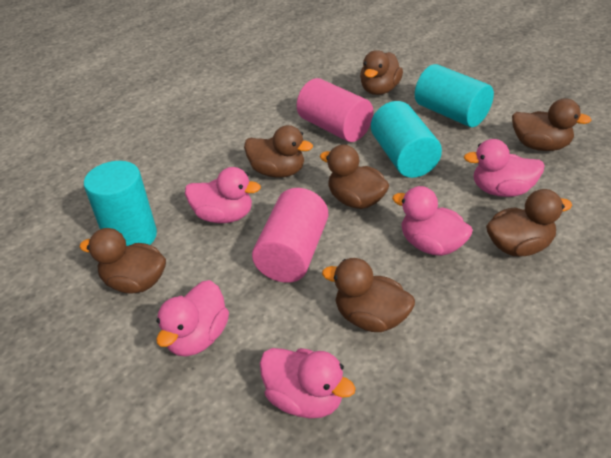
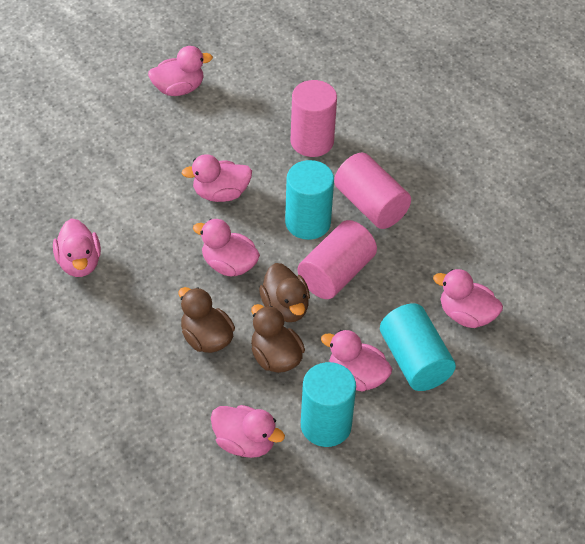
brown duck: 7 -> 3
pink cylinder: 2 -> 3
pink duck: 5 -> 7

